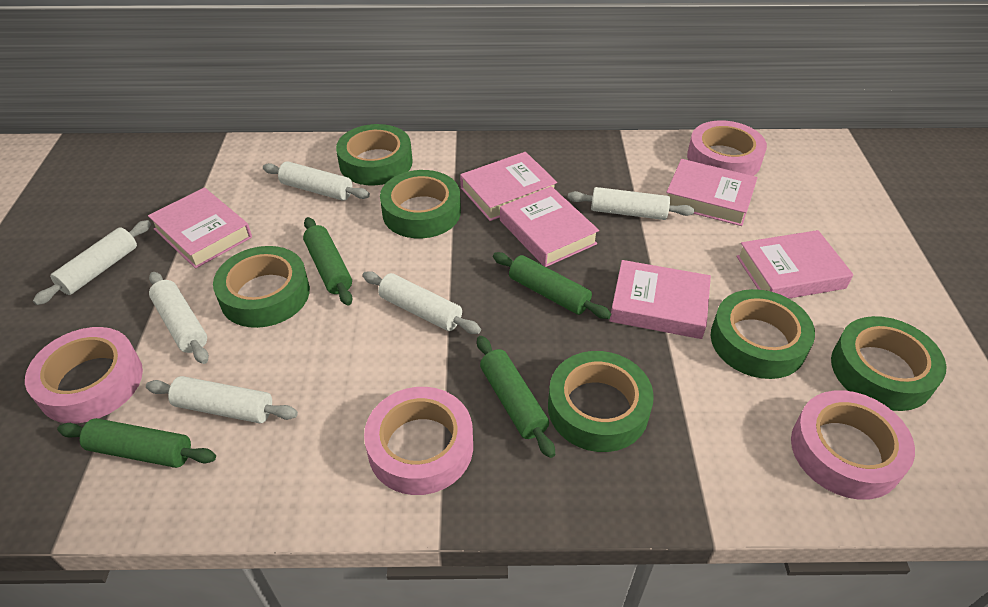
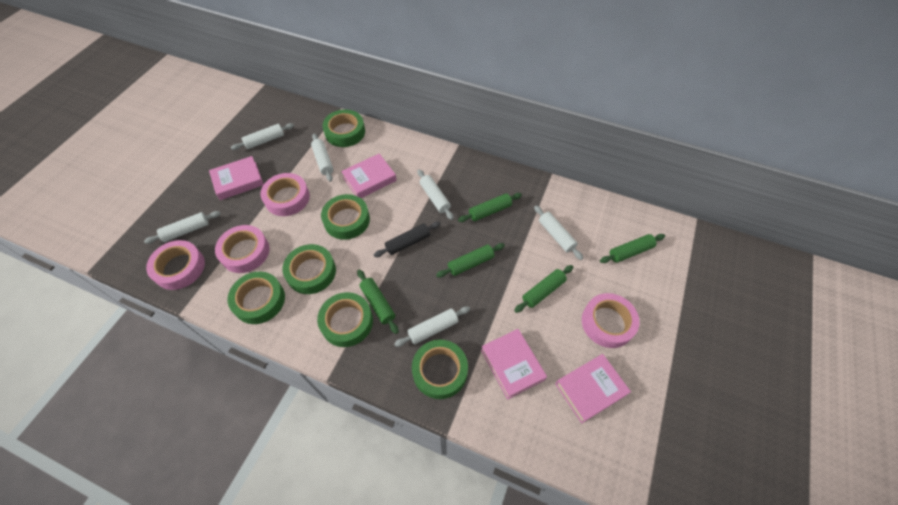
black rolling pin: 0 -> 1
green rolling pin: 4 -> 5
pink book: 6 -> 4

